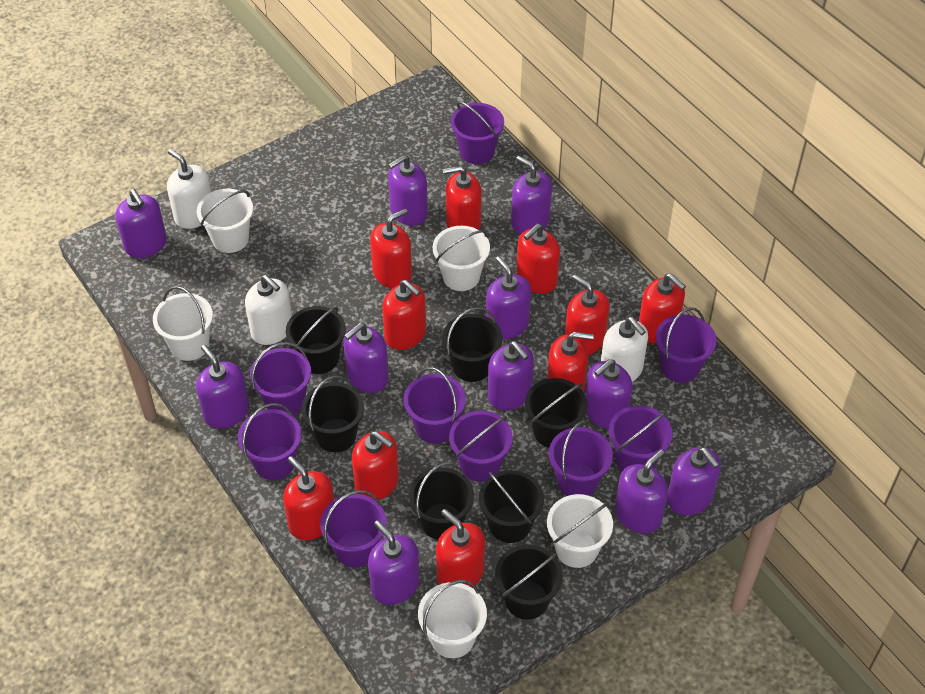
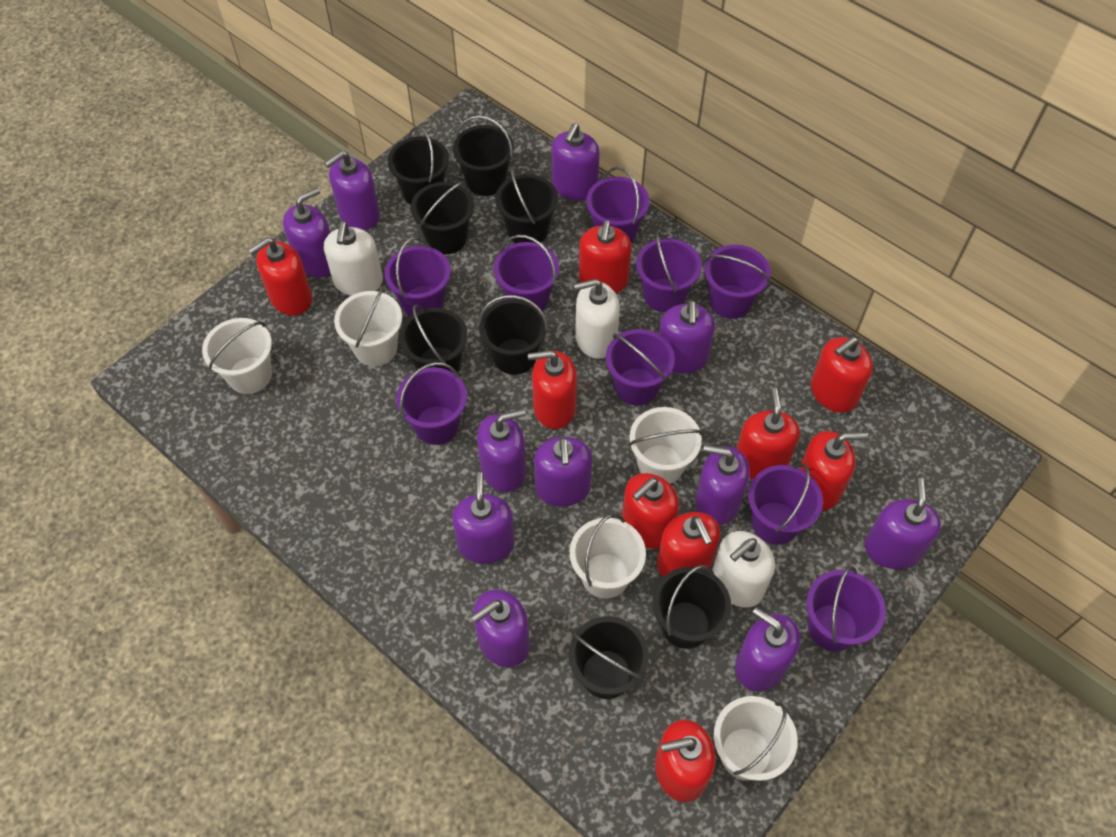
black bucket: 7 -> 8
red soap dispenser: 10 -> 9

